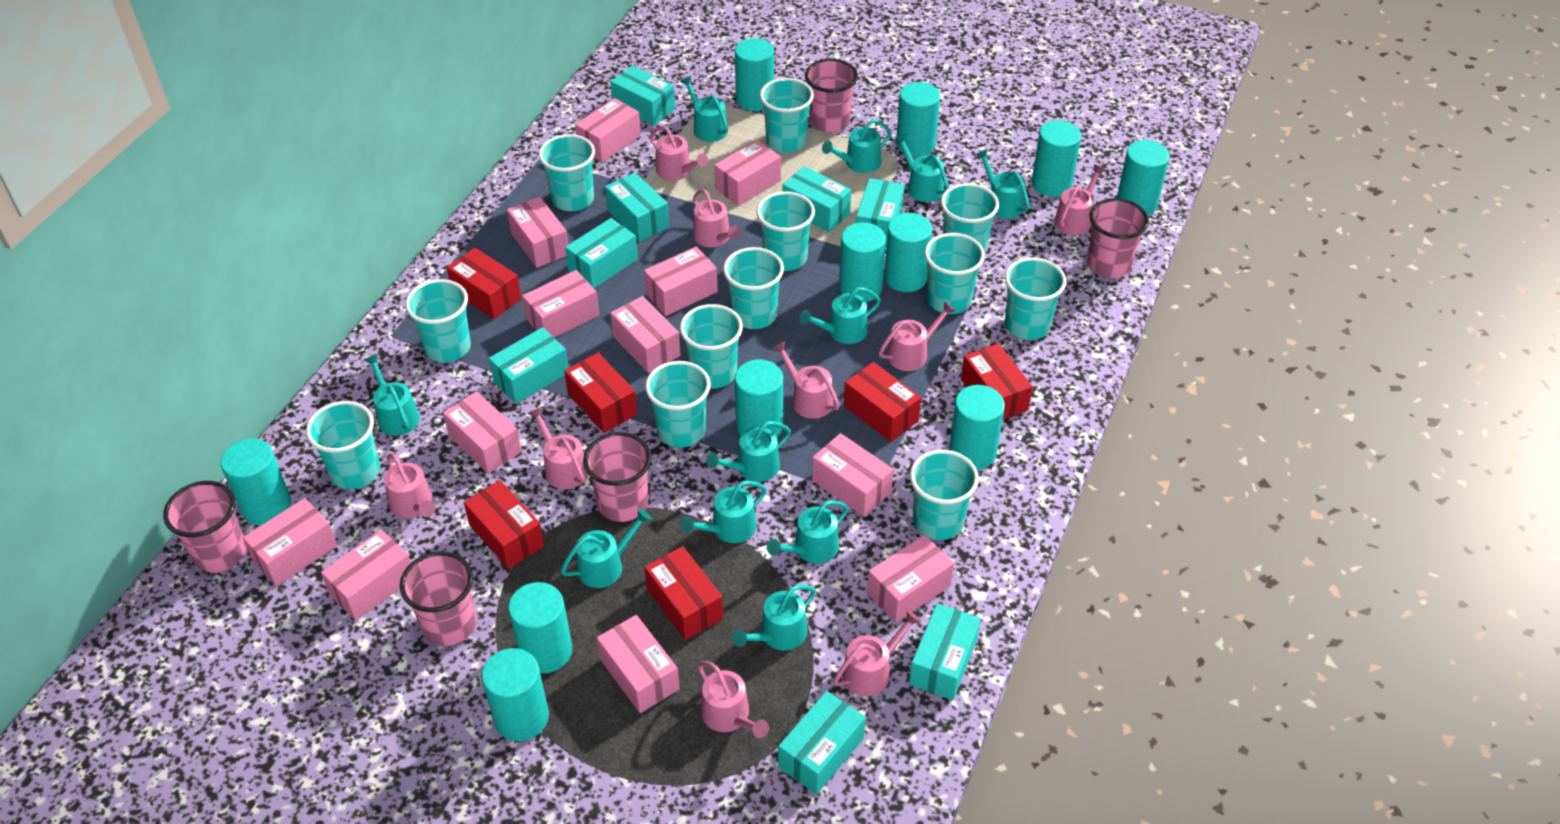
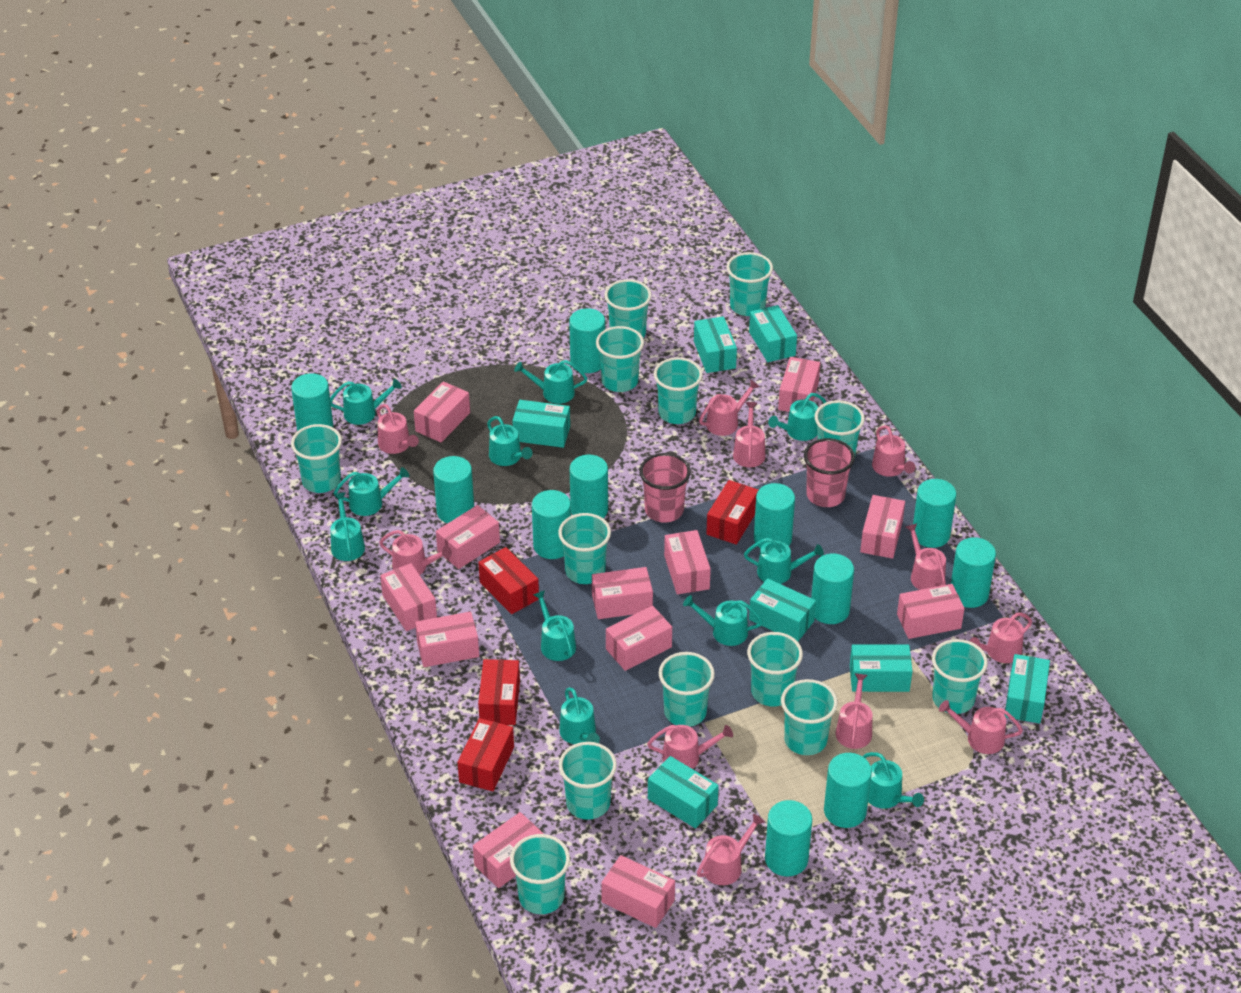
pink cup: 5 -> 2
pink watering can: 9 -> 11
red box: 6 -> 4
turquoise box: 8 -> 7
turquoise cup: 12 -> 13

